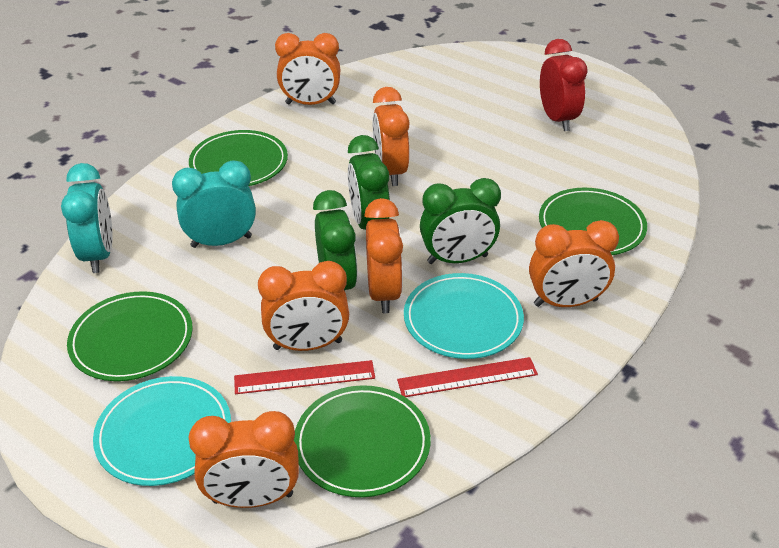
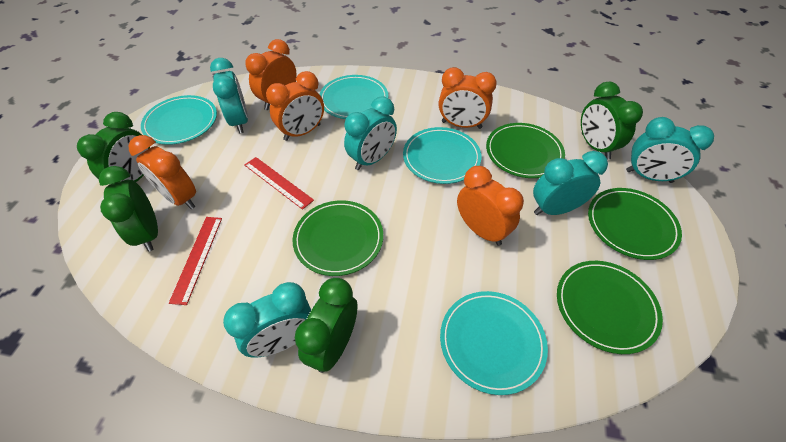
green clock: 3 -> 4
orange clock: 6 -> 5
red clock: 1 -> 0
turquoise clock: 2 -> 5
turquoise plate: 2 -> 4

